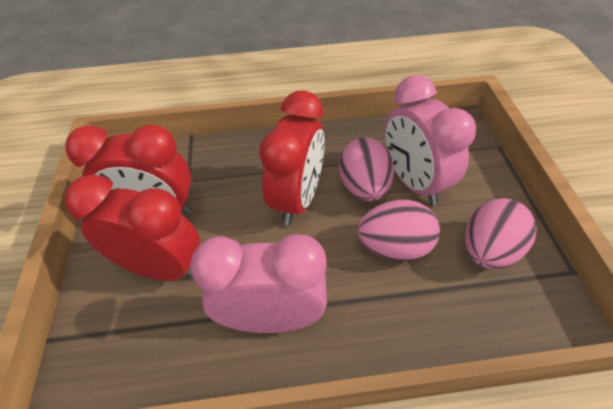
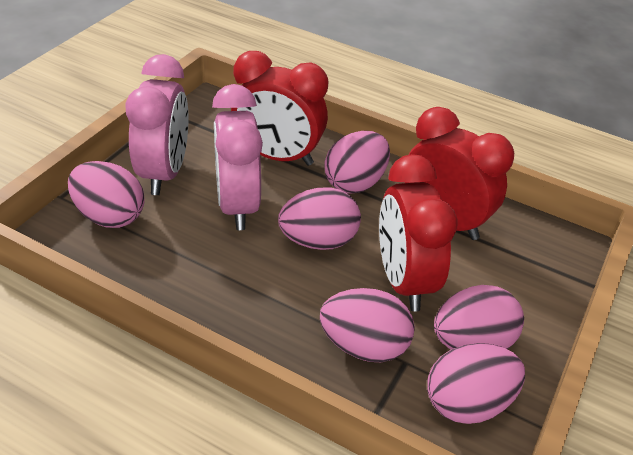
pink egg: 3 -> 6

